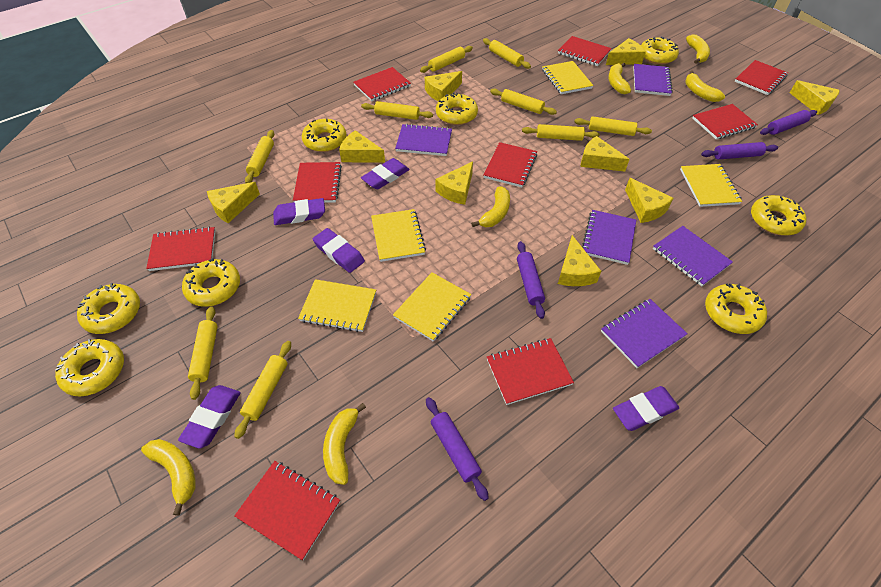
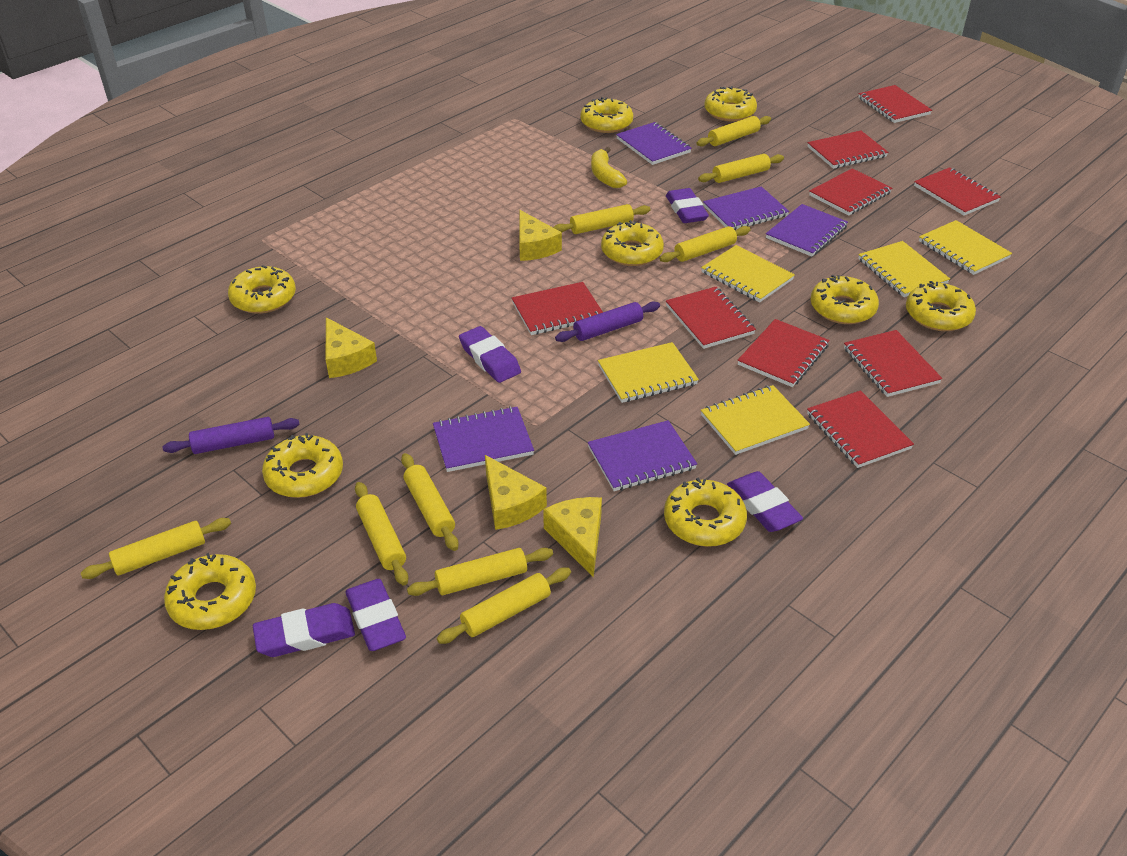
purple rolling pin: 4 -> 2
yellow banana: 6 -> 1
yellow cheese: 9 -> 4
yellow donut: 8 -> 9

